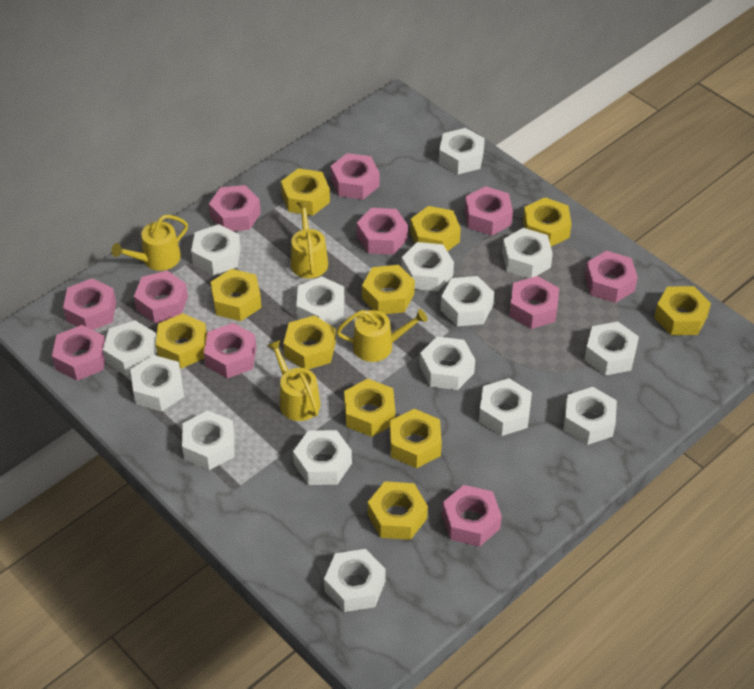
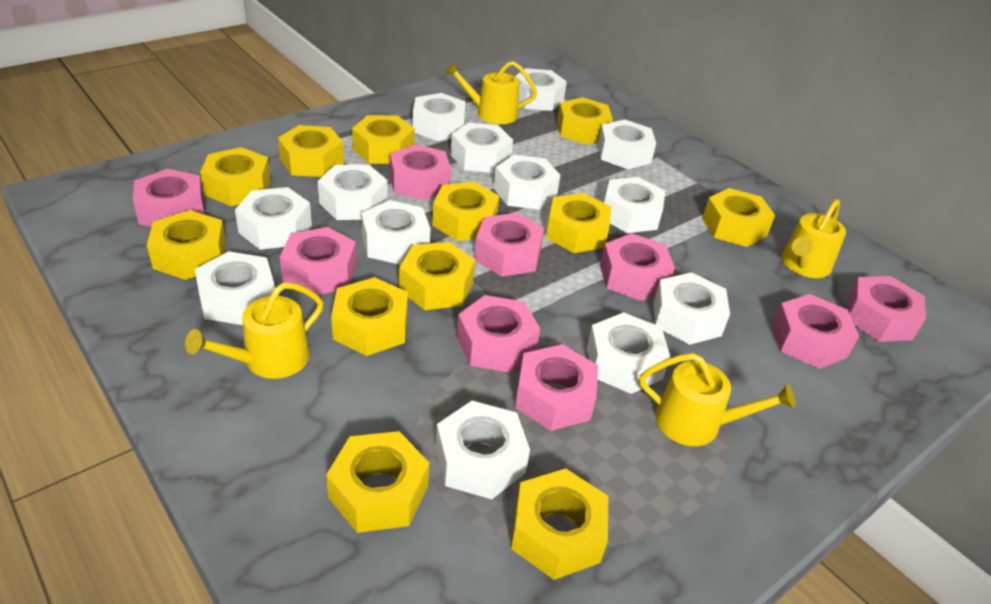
pink nut: 11 -> 9
white nut: 15 -> 13
yellow nut: 11 -> 12

